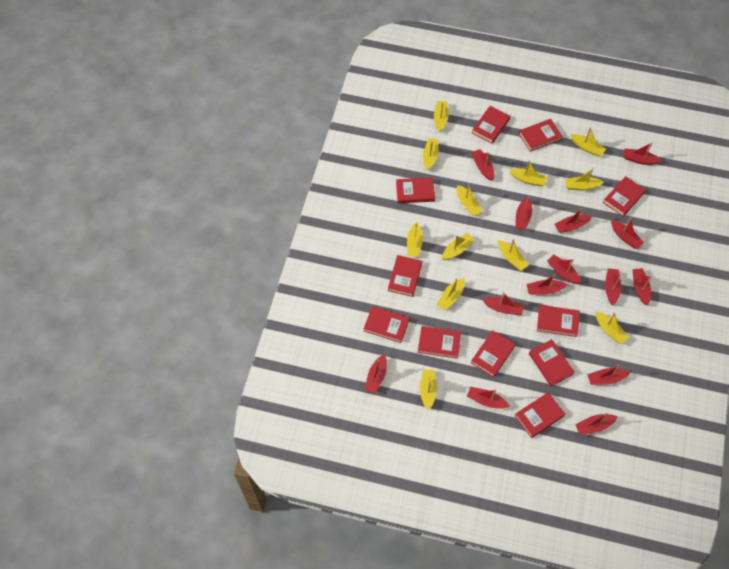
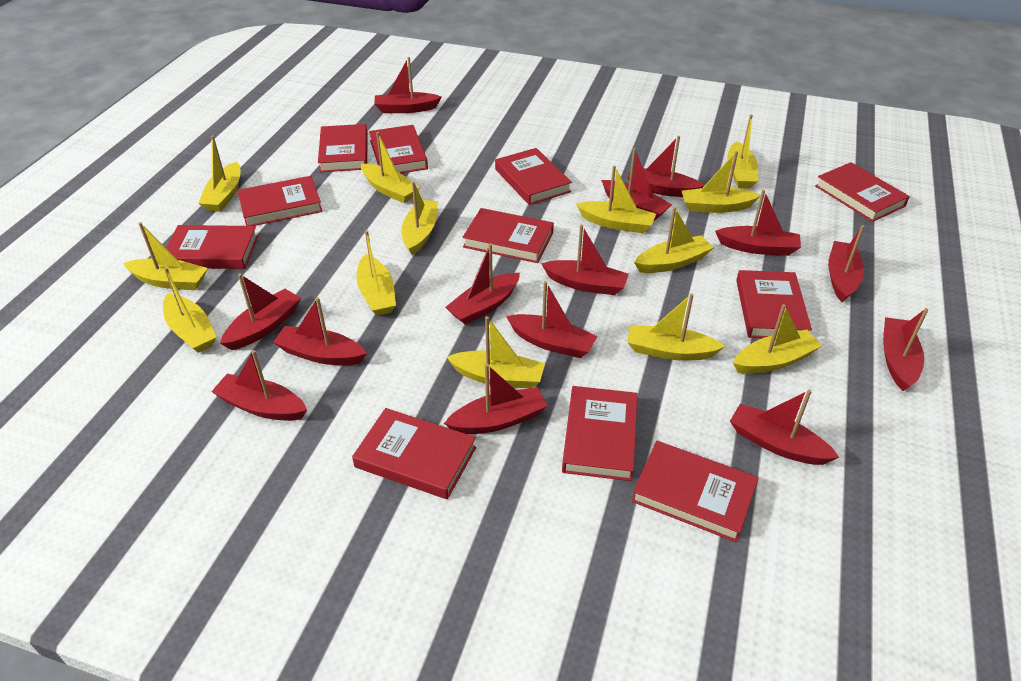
yellow boat: 12 -> 13

